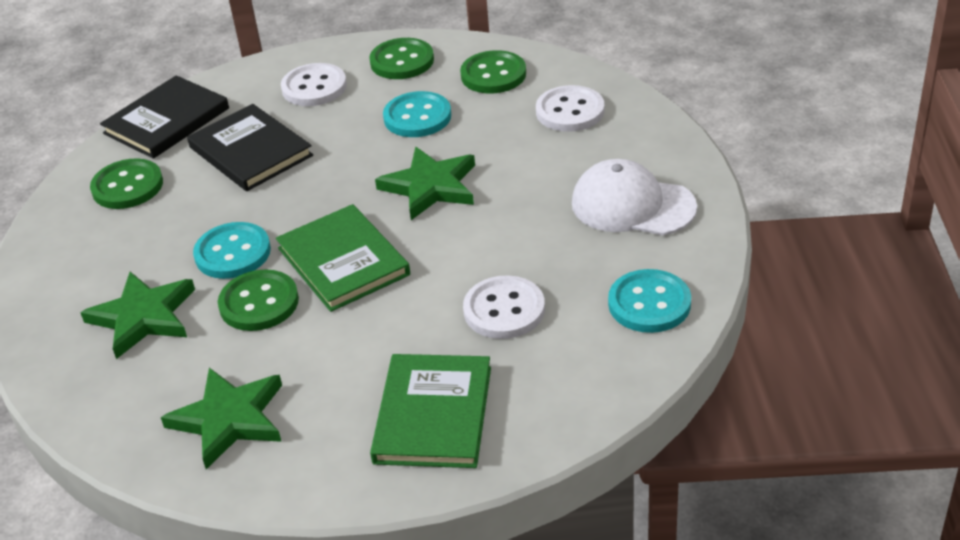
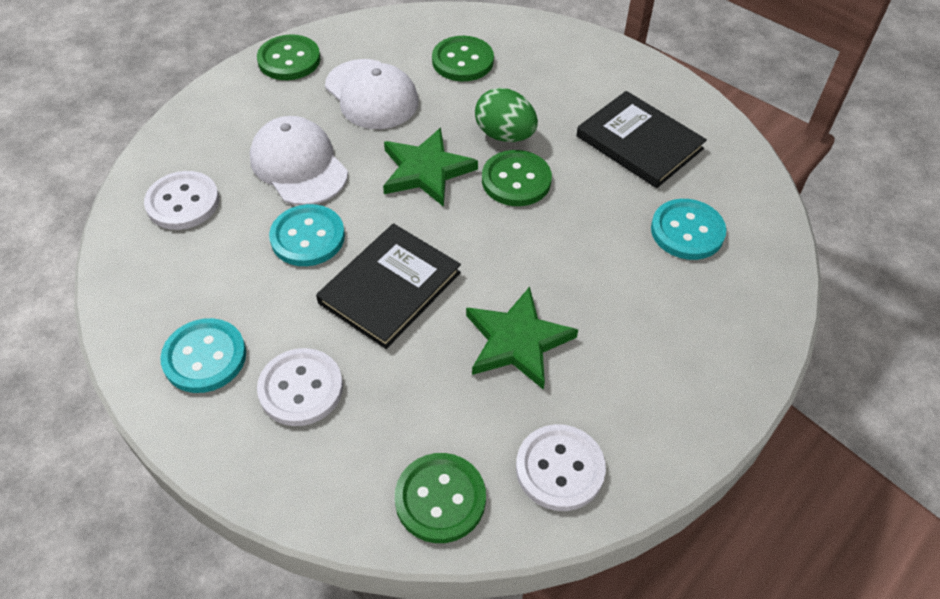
green book: 2 -> 0
green egg: 0 -> 1
green star: 3 -> 2
white cap: 1 -> 2

